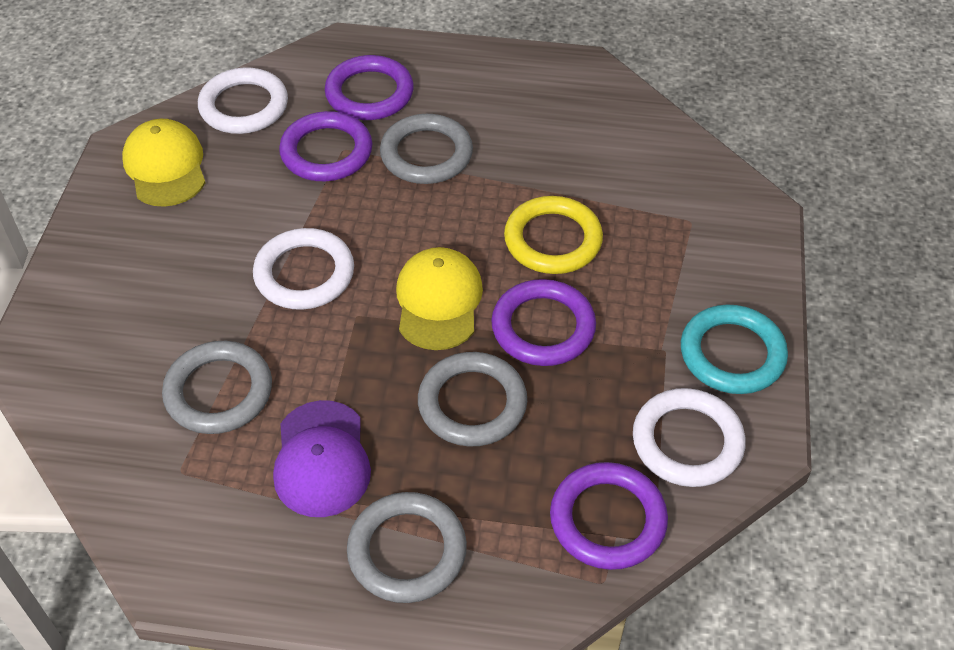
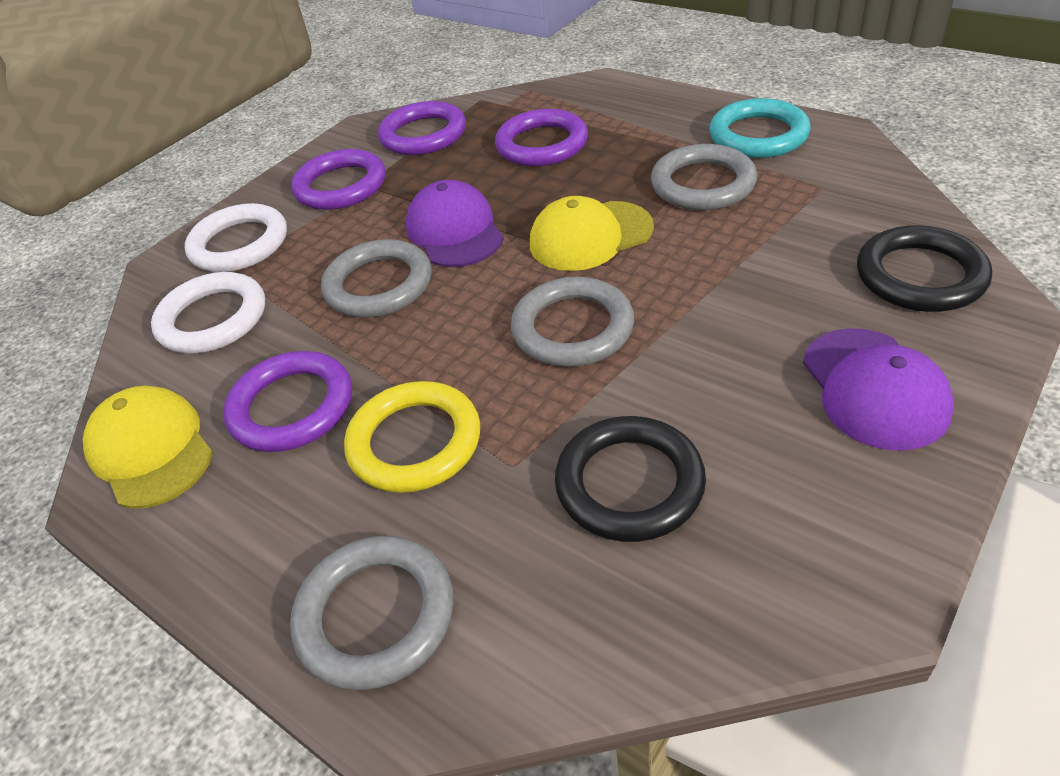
black ring: 0 -> 2
purple cap: 1 -> 2
white ring: 3 -> 2

